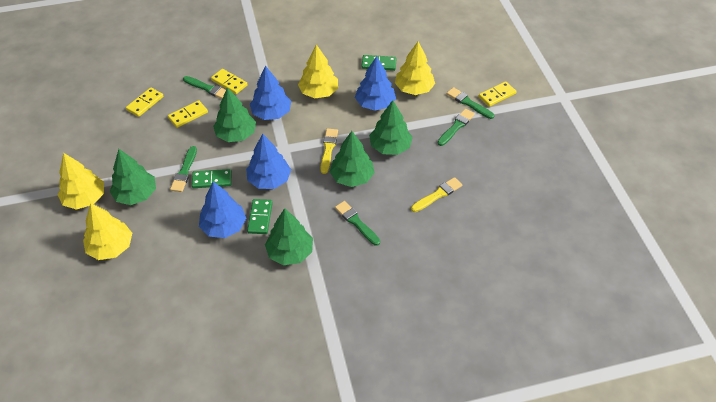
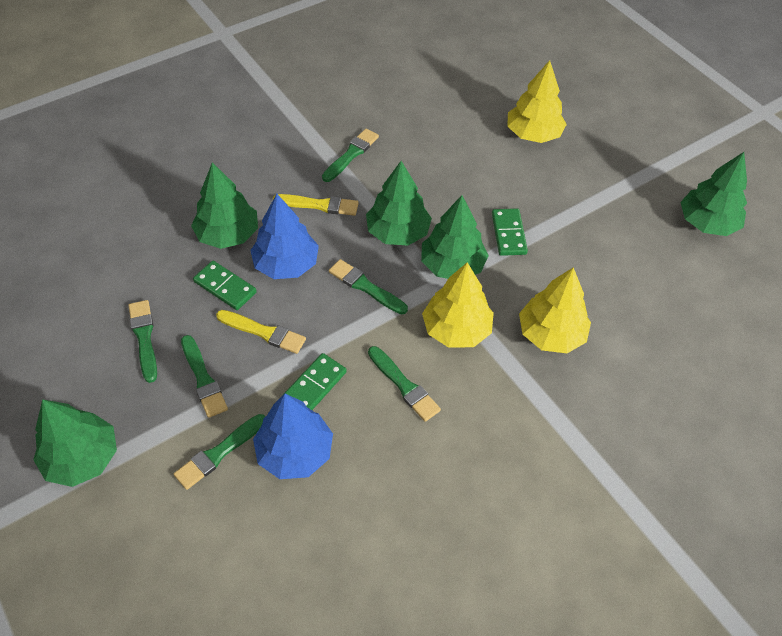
blue tree: 4 -> 2
green brush: 5 -> 6
yellow domino: 4 -> 0
yellow tree: 4 -> 3

